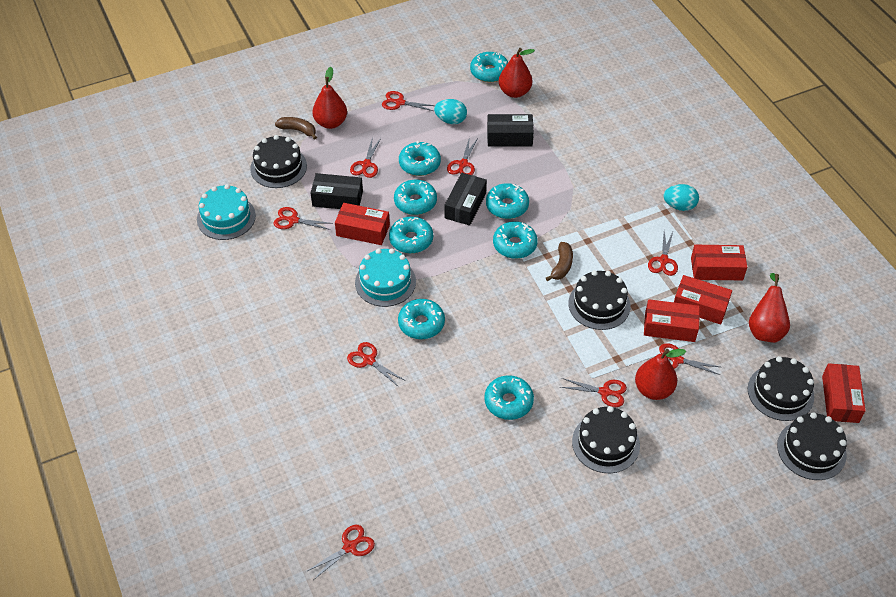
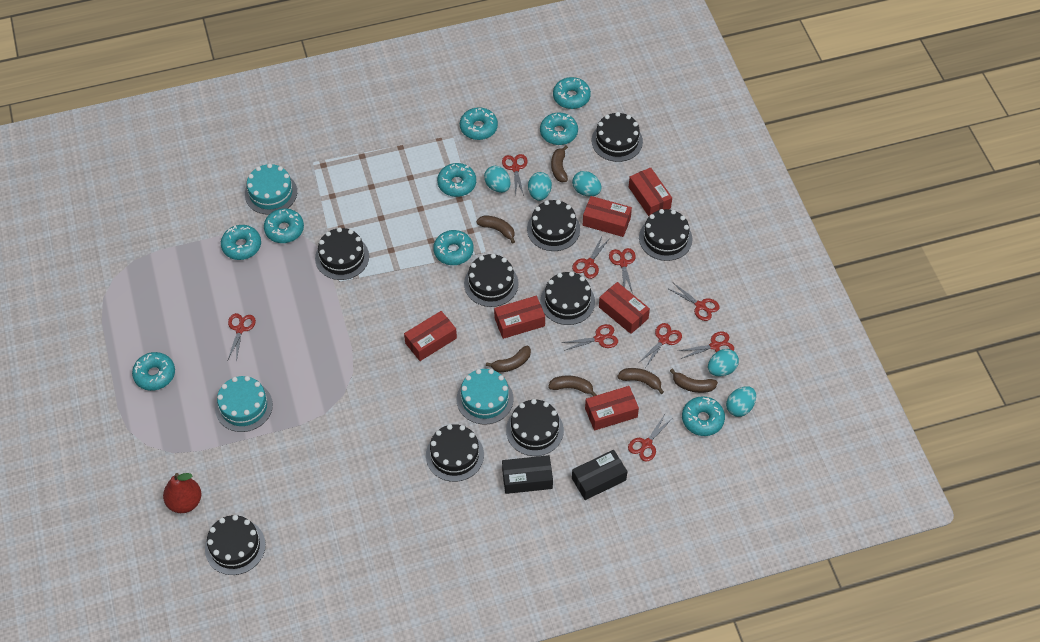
black box: 3 -> 2
black cake: 5 -> 9
brown banana: 2 -> 6
red box: 5 -> 6
red pear: 4 -> 1
turquoise cake: 2 -> 3
turquoise donut: 8 -> 9
turquoise egg: 2 -> 5

